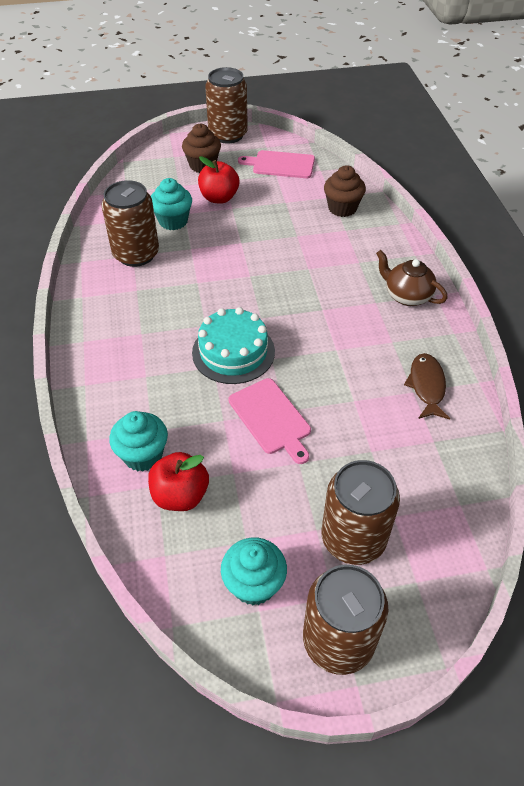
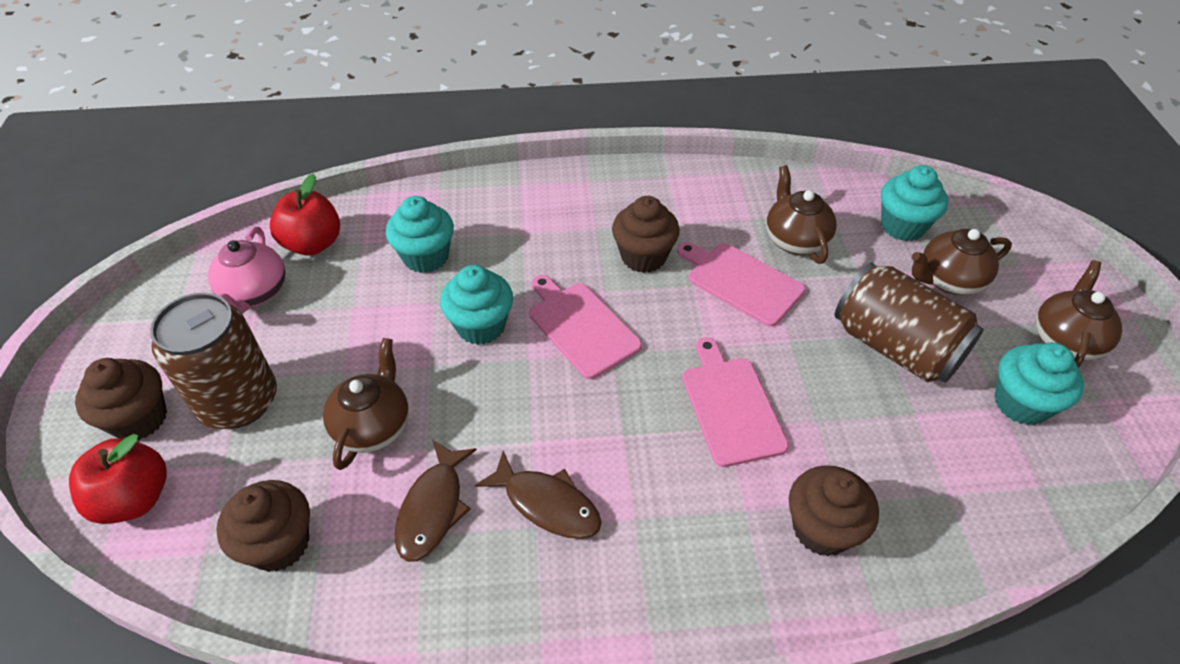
brown can: 4 -> 2
brown cupcake: 2 -> 4
brown fish: 1 -> 2
brown teapot: 1 -> 4
pink cutting board: 2 -> 3
pink teapot: 0 -> 1
turquoise cake: 1 -> 0
turquoise cupcake: 3 -> 4

